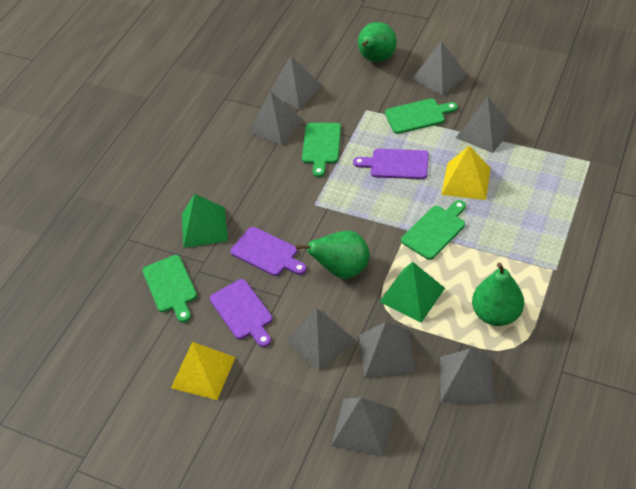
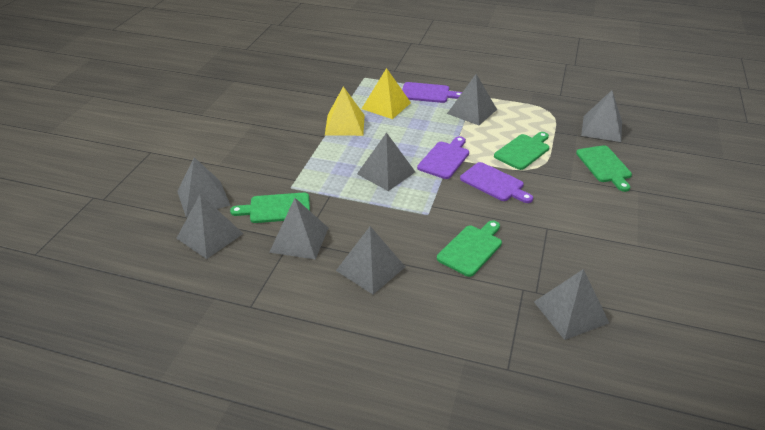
green pear: 3 -> 0
green pyramid: 2 -> 0

